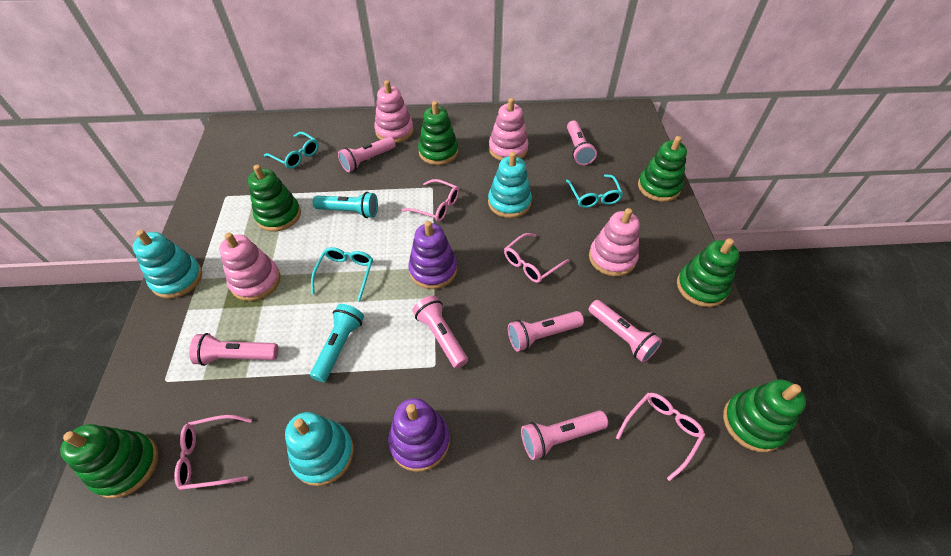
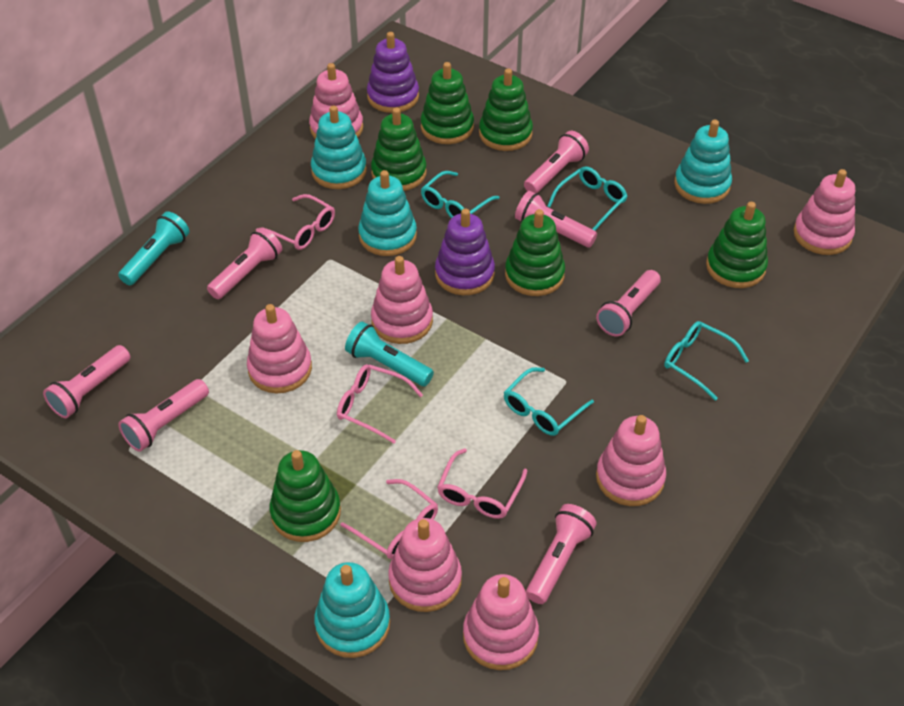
pink stacking toy: 4 -> 7
turquoise glasses: 3 -> 4
turquoise stacking toy: 3 -> 4

